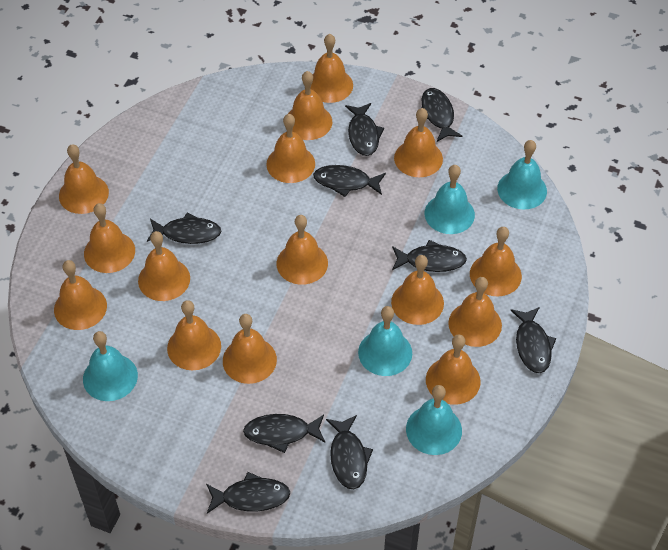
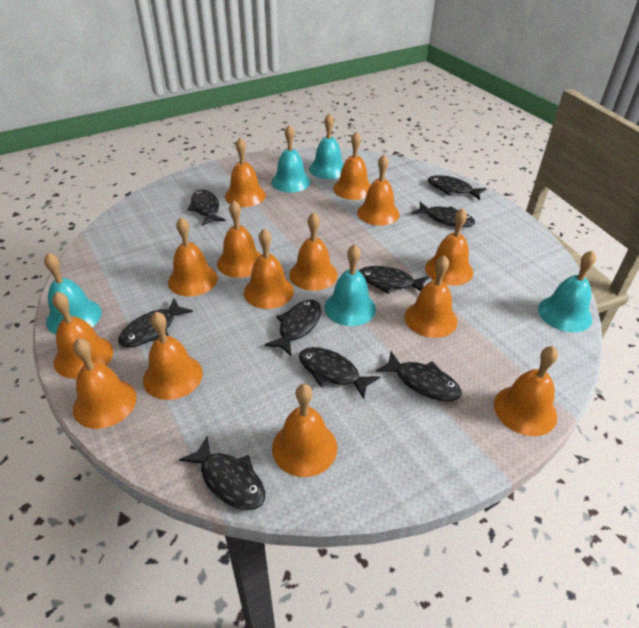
orange bell: 15 -> 14

